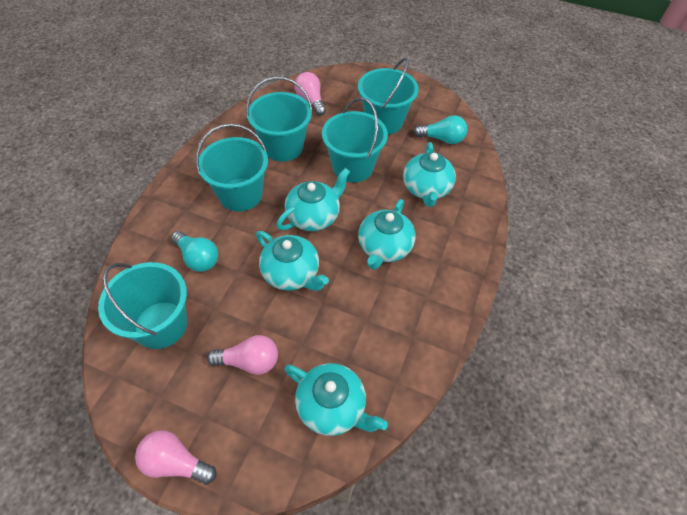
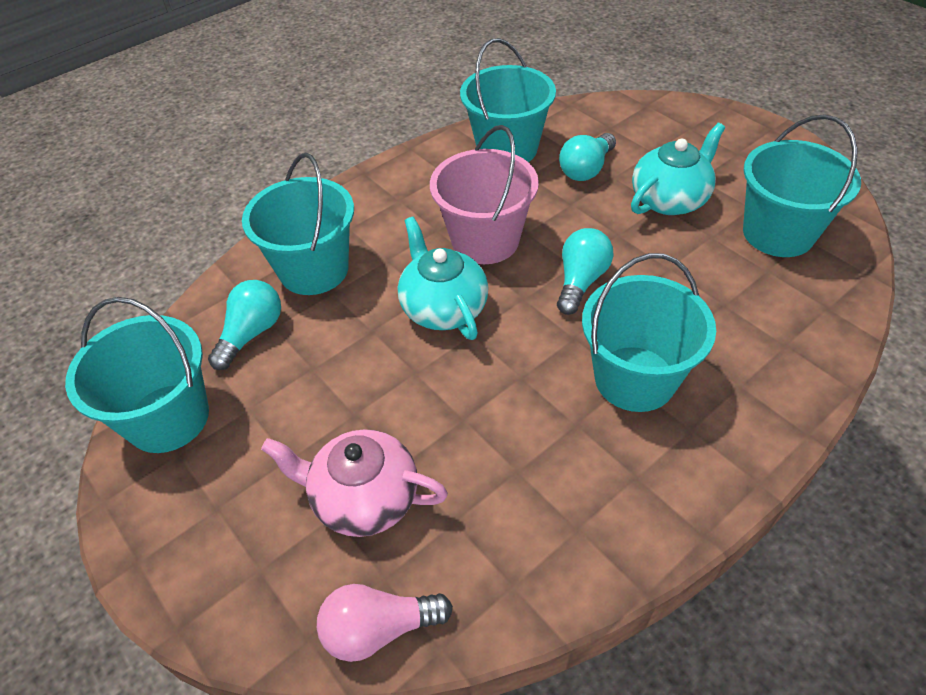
pink bucket: 0 -> 1
pink light bulb: 3 -> 1
pink teapot: 0 -> 1
turquoise light bulb: 2 -> 3
turquoise teapot: 5 -> 2

